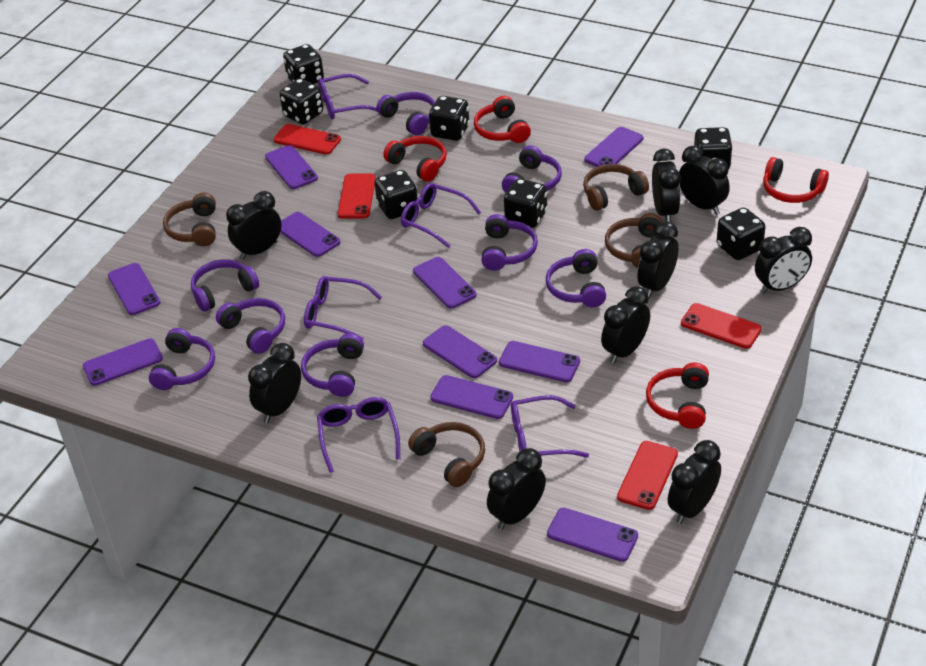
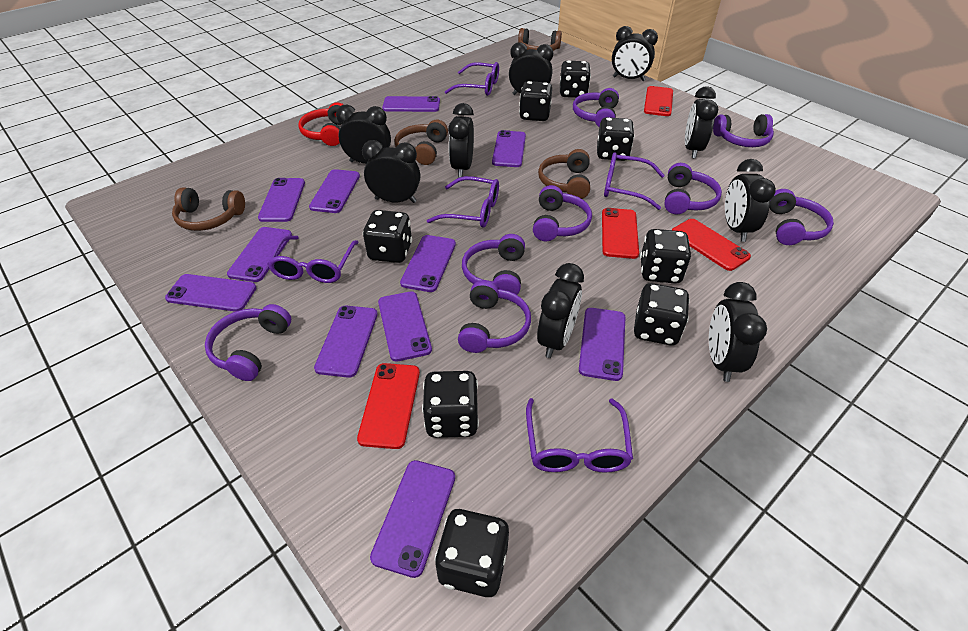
black dice: 7 -> 8
purple phone: 10 -> 11
red headphones: 4 -> 1

